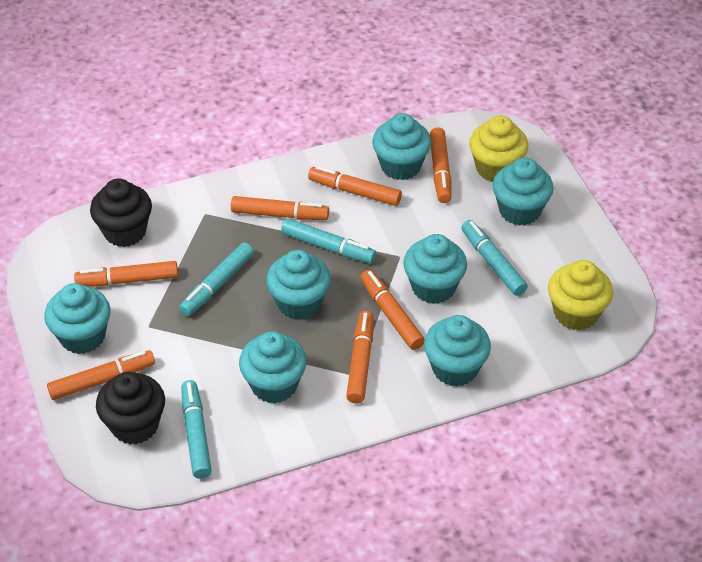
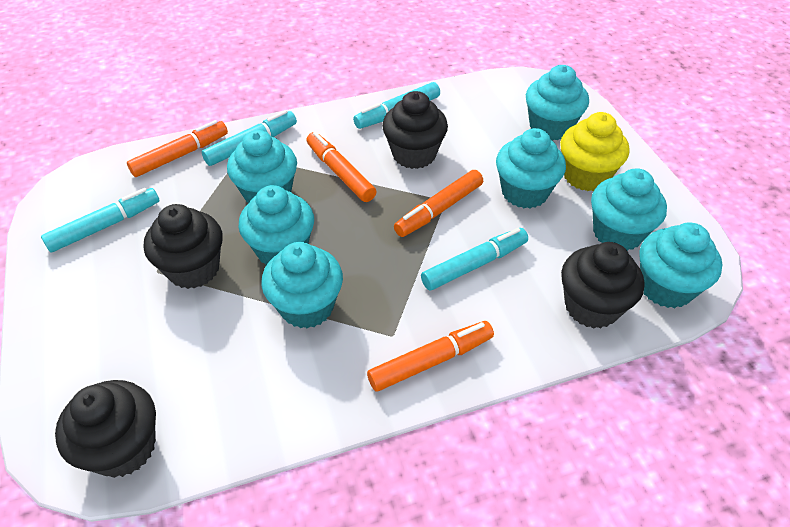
black cupcake: 2 -> 4
orange marker: 7 -> 4
yellow cupcake: 2 -> 1

